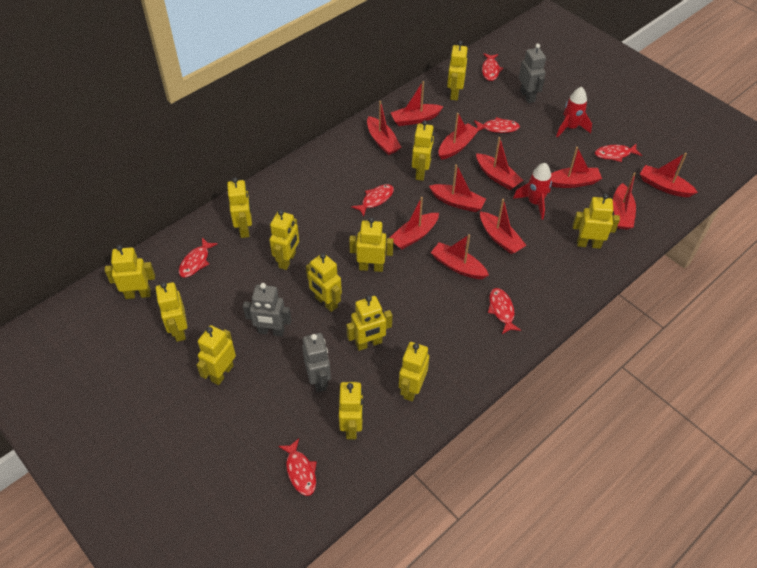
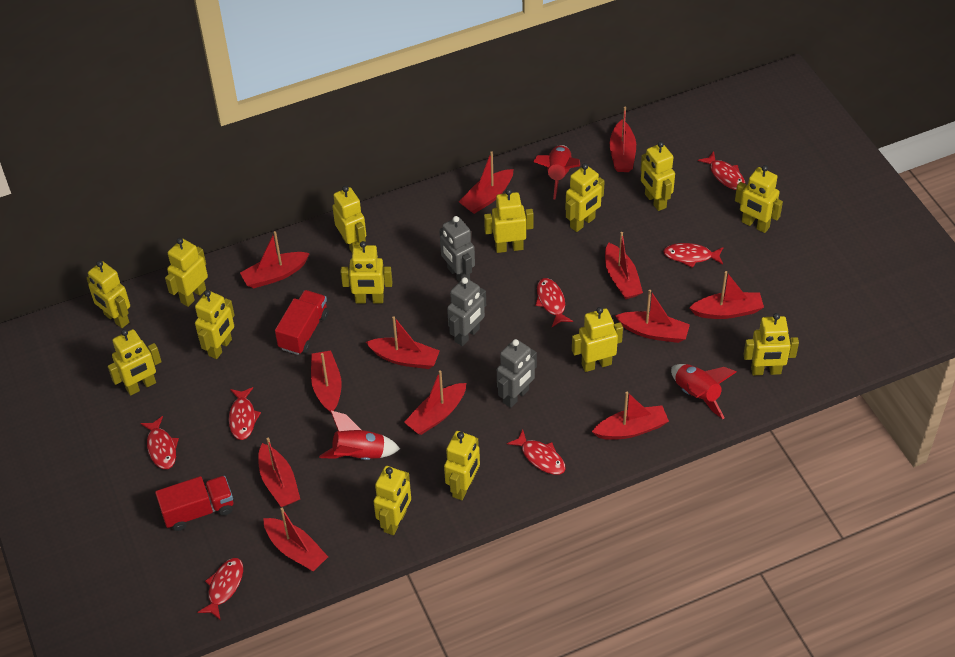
red boat: 11 -> 12
red rocket: 2 -> 3
red truck: 0 -> 2
yellow robot: 13 -> 14

